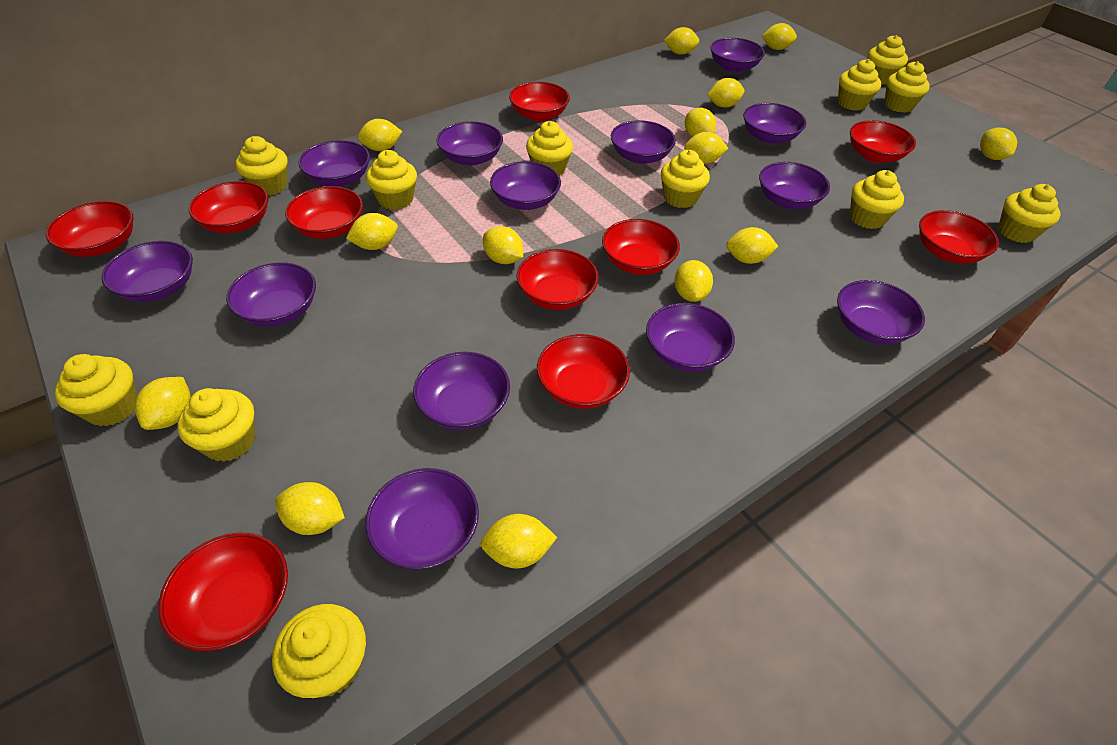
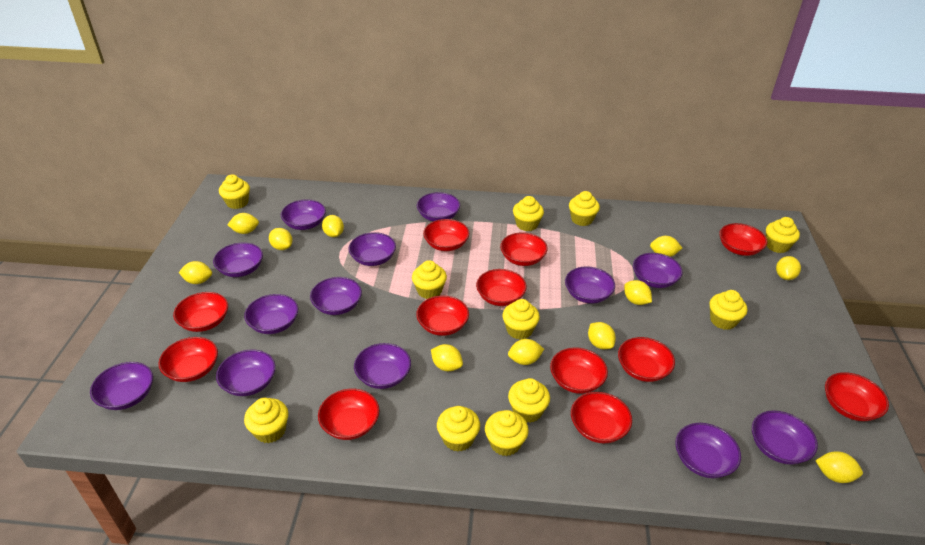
red bowl: 10 -> 12
yellow cupcake: 12 -> 11
yellow lemon: 14 -> 11

